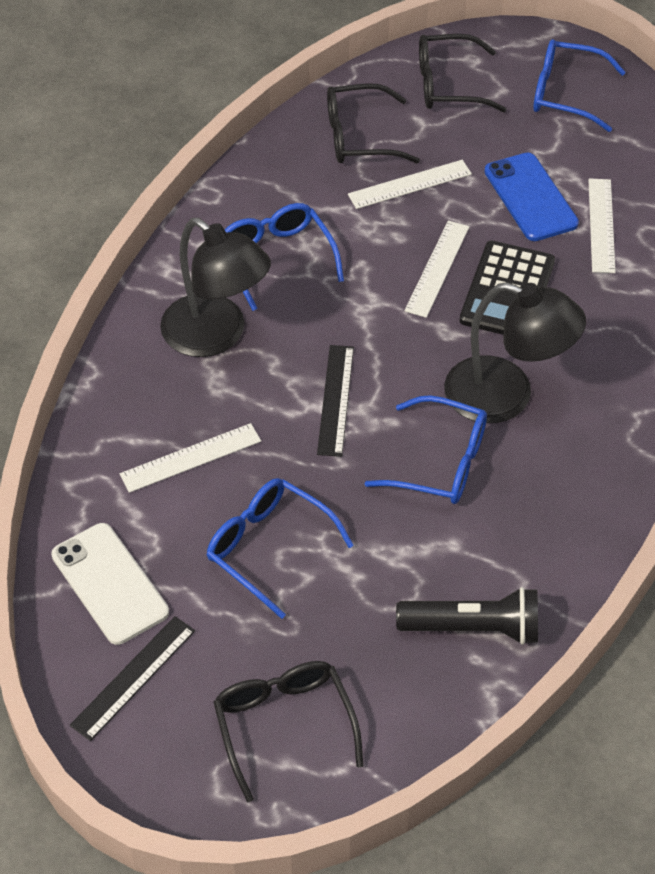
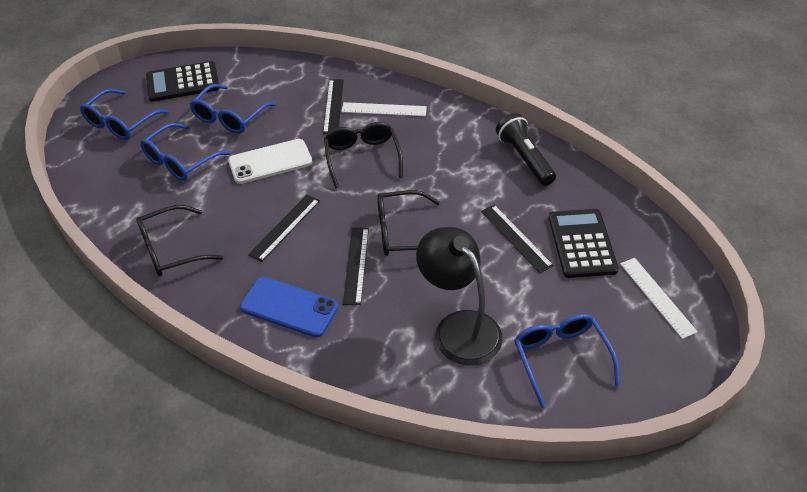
black calculator: 1 -> 2
black lamp: 2 -> 1
black ruler: 2 -> 4
white ruler: 4 -> 2

